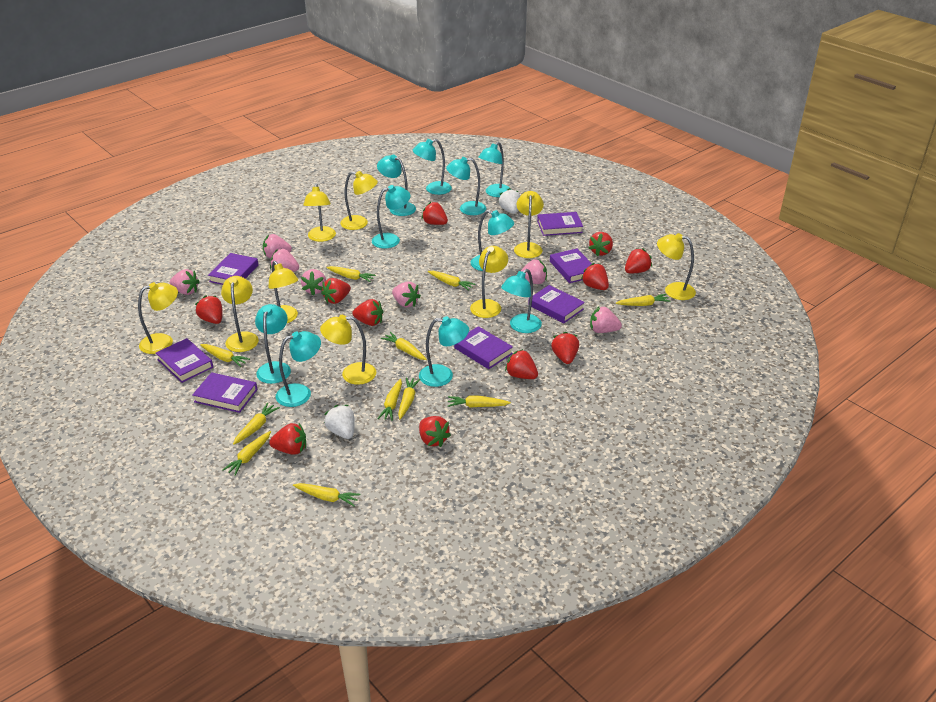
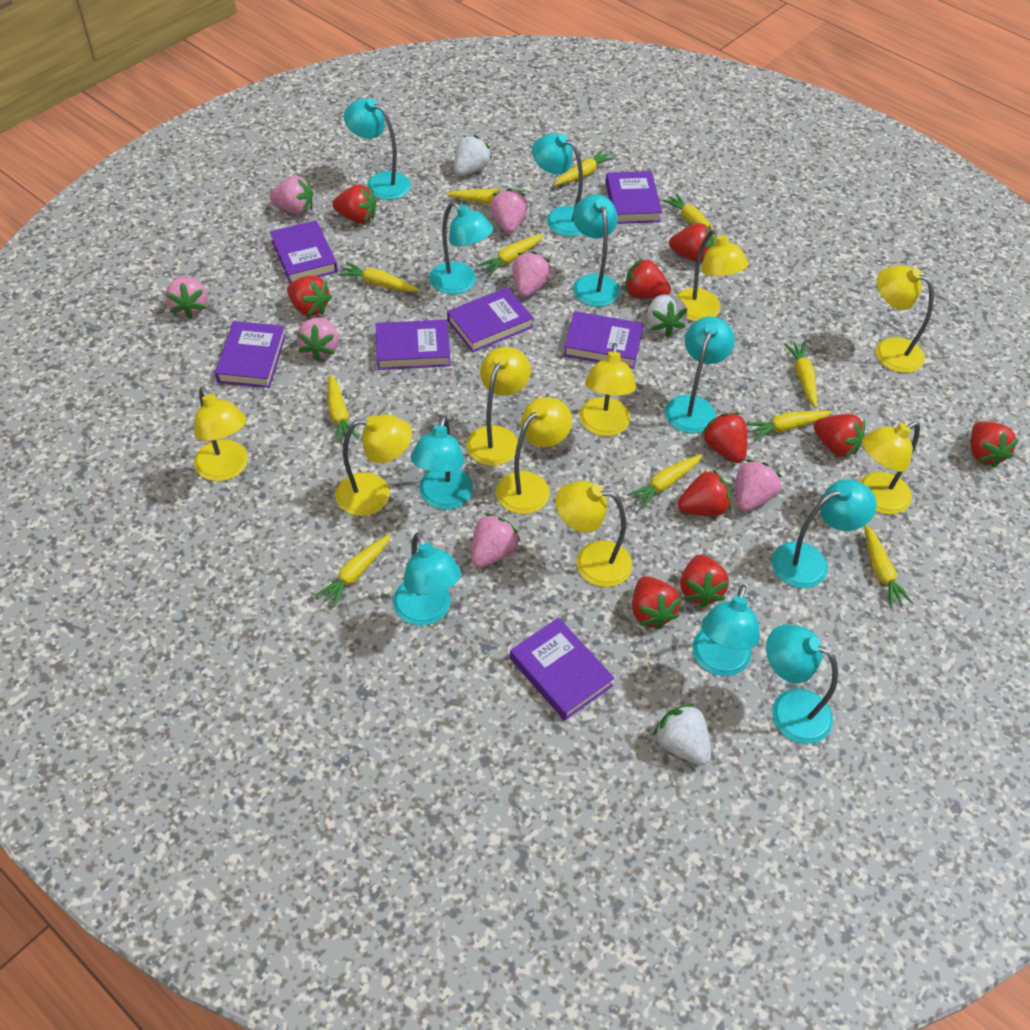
red strawberry: 11 -> 10
white strawberry: 2 -> 3

